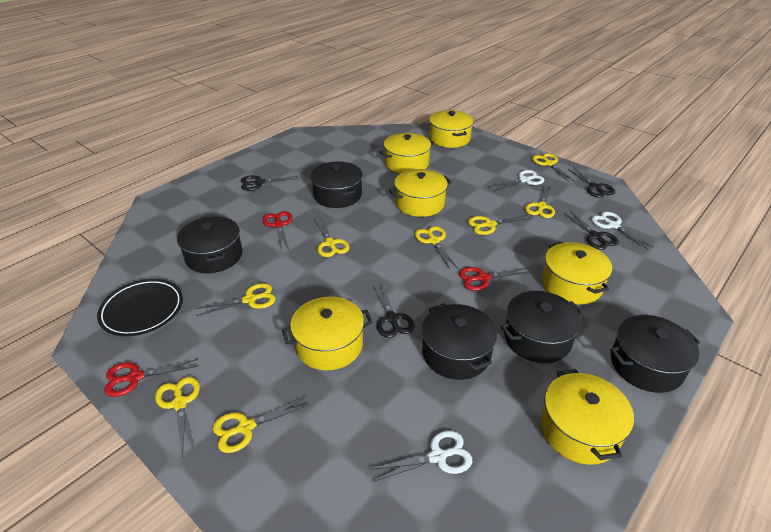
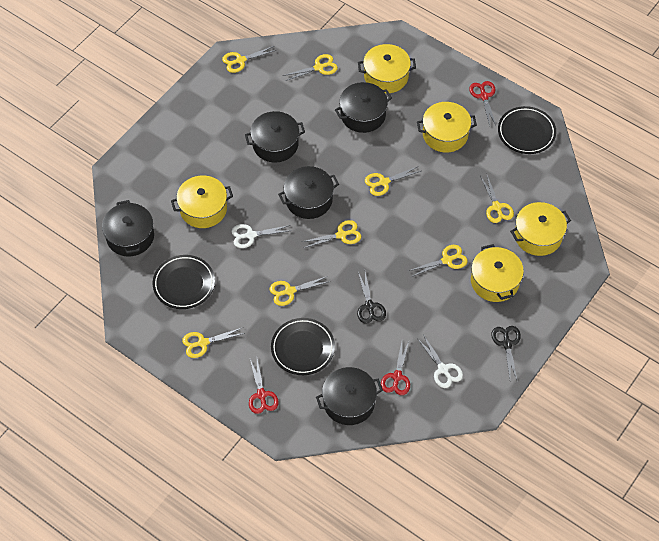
black plate: 1 -> 3
black scissors: 4 -> 2
white scissors: 3 -> 2
yellow pot: 6 -> 5

